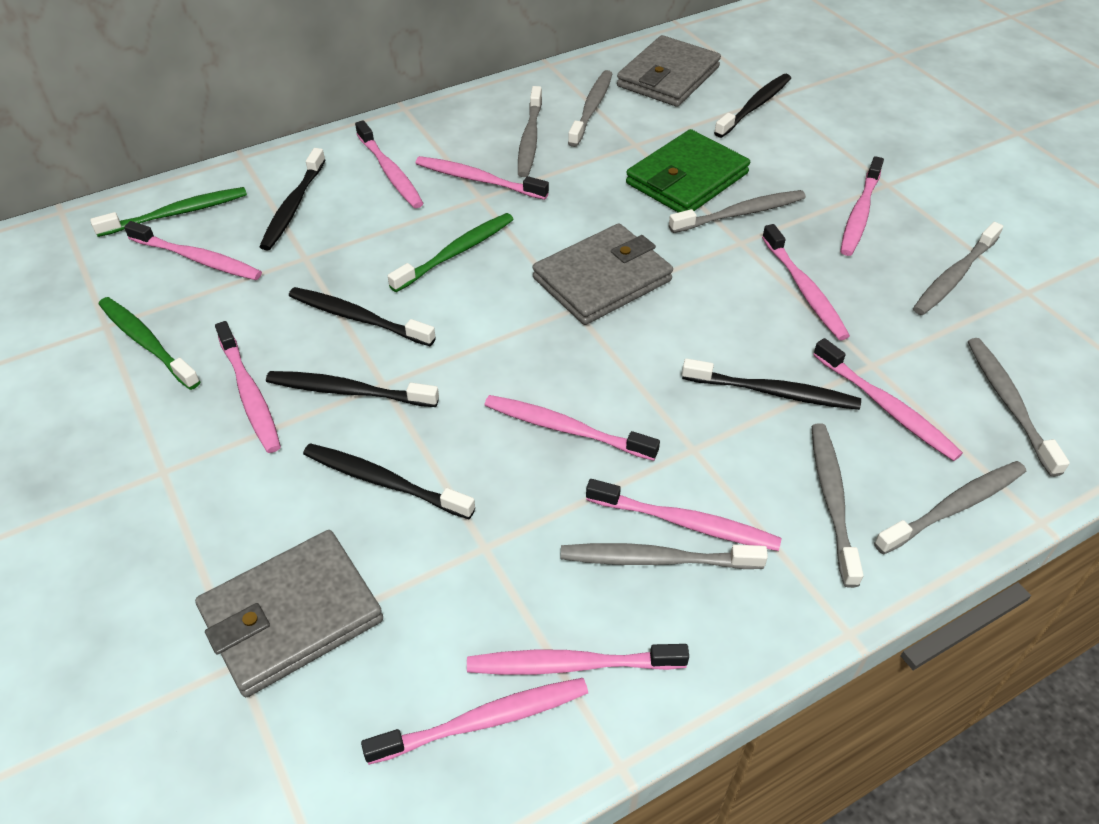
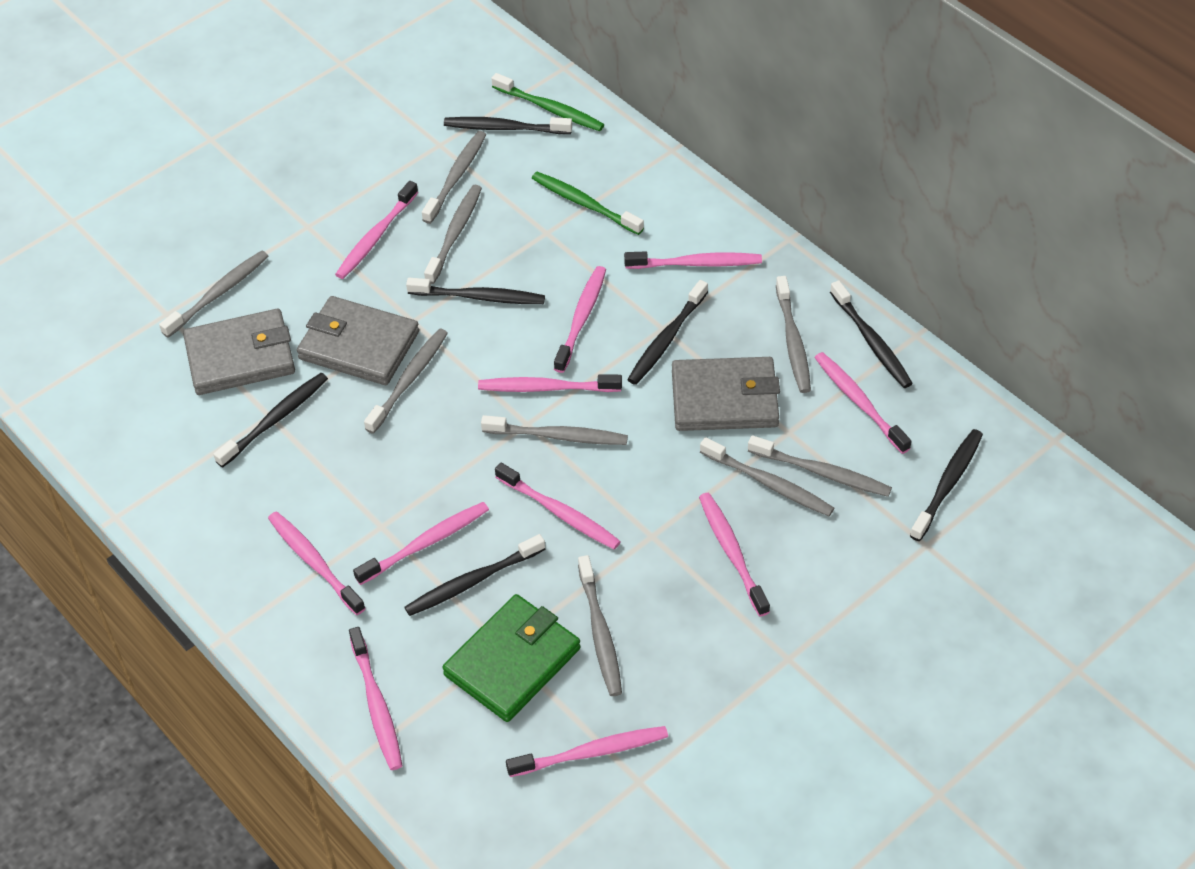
black toothbrush: 6 -> 7
green toothbrush: 3 -> 2
grey toothbrush: 8 -> 9

